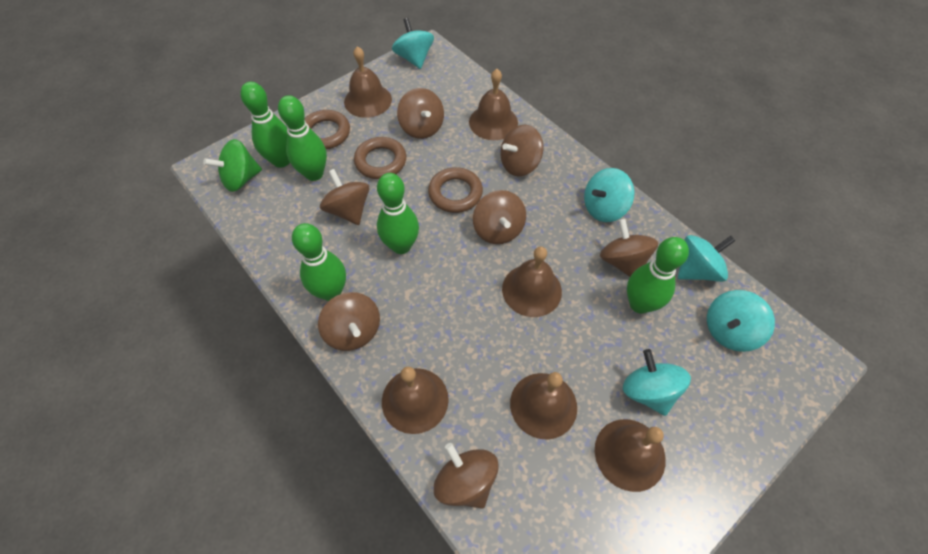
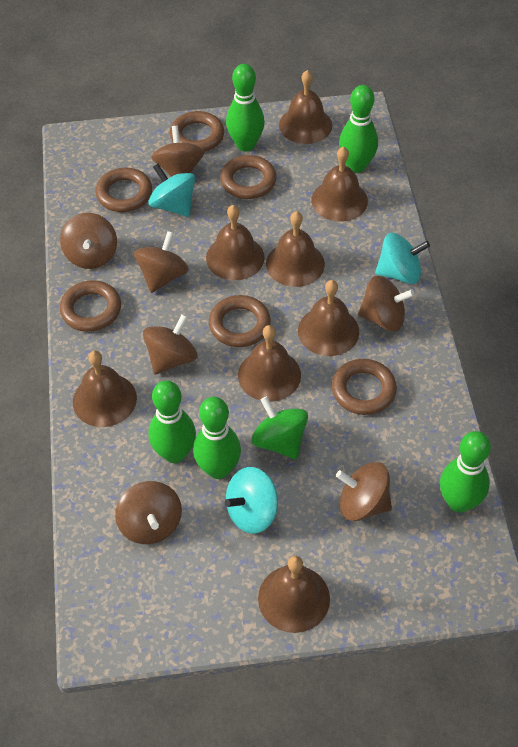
brown bell: 6 -> 8
brown ring: 3 -> 6
turquoise spinning top: 5 -> 3

